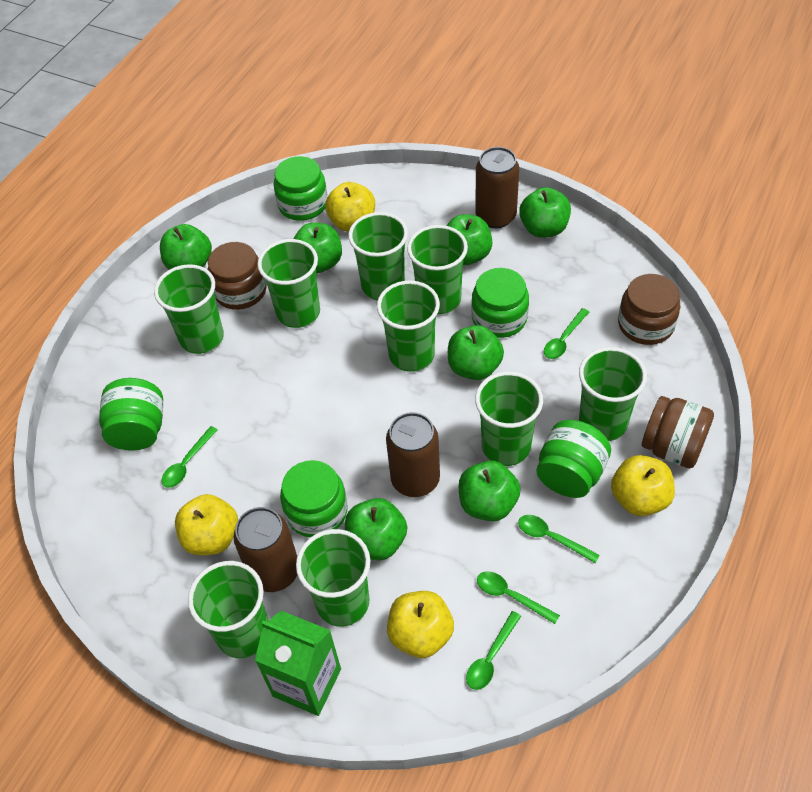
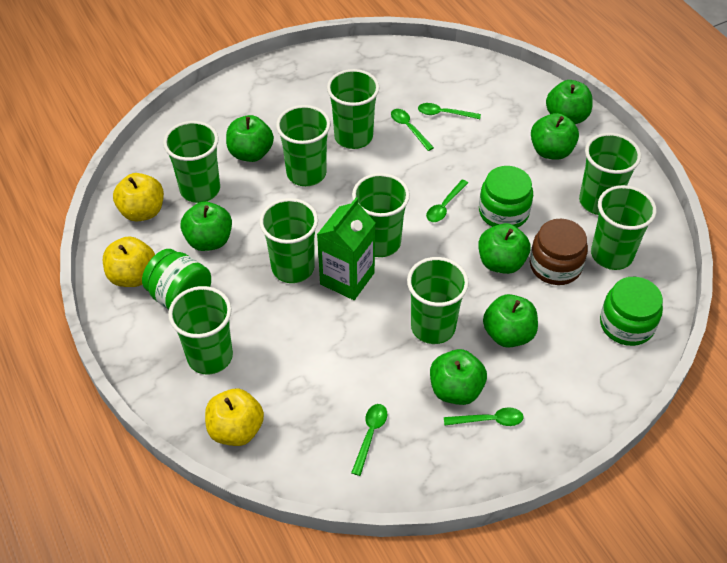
brown can: 3 -> 0
brown jar: 3 -> 1
green jar: 5 -> 3
yellow apple: 4 -> 3

